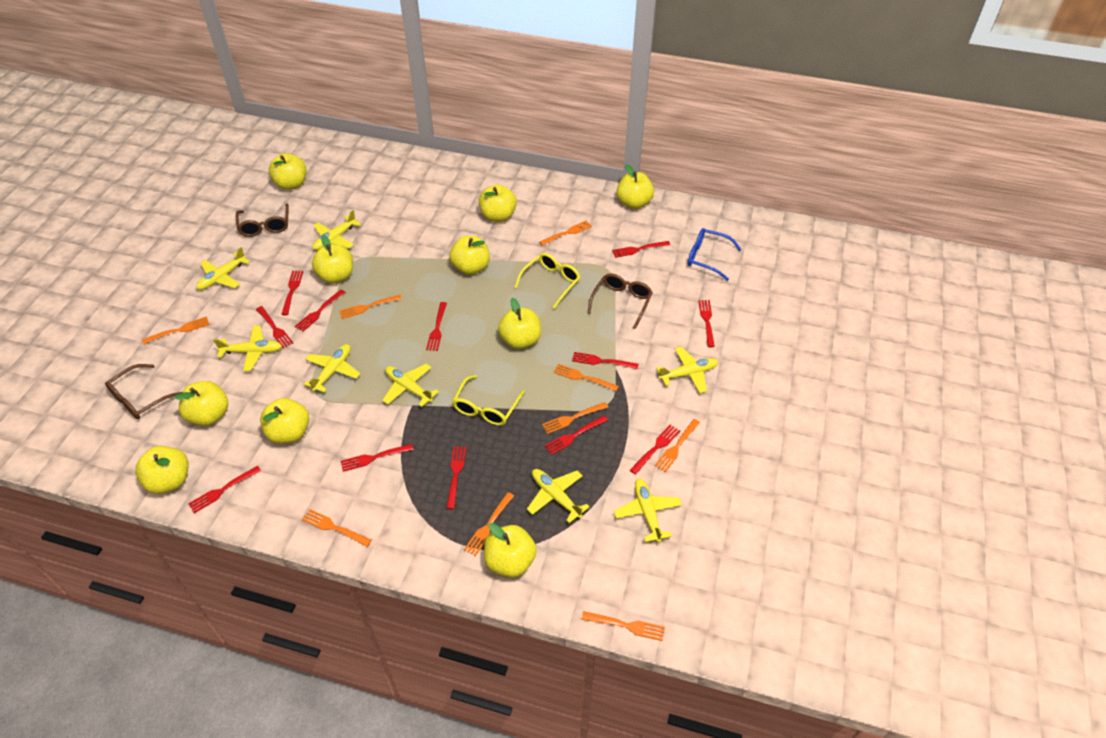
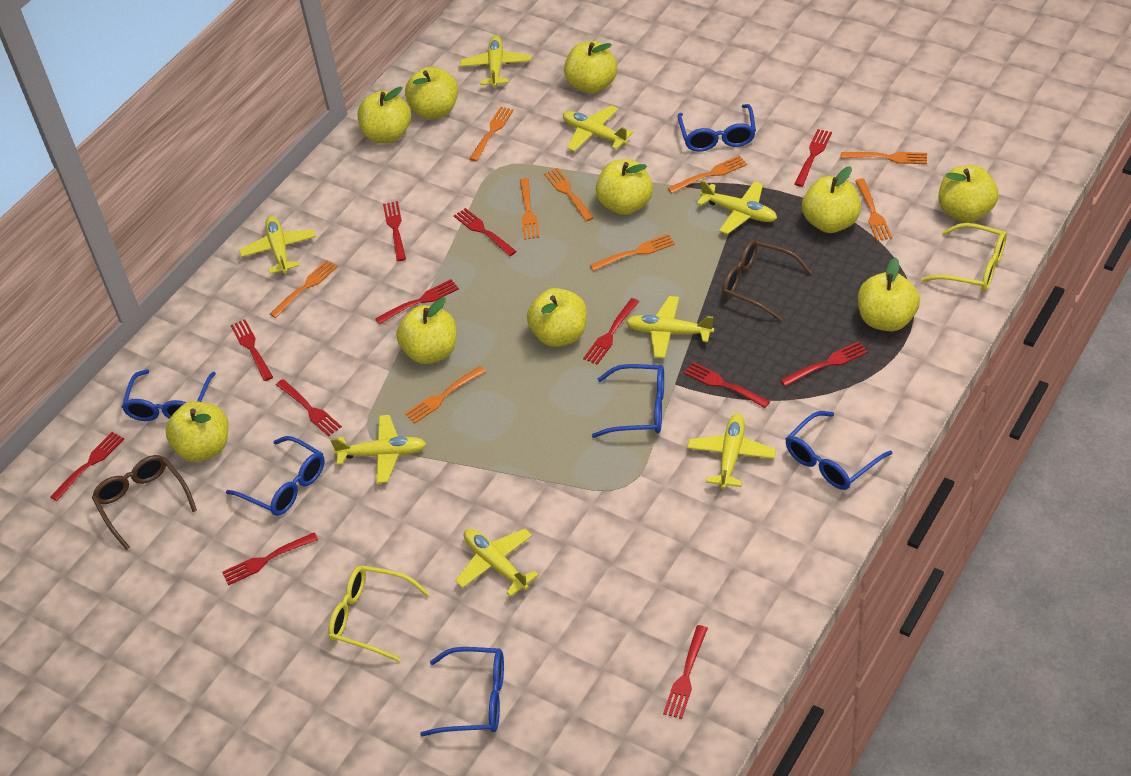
blue glasses: 1 -> 6
brown glasses: 3 -> 2

